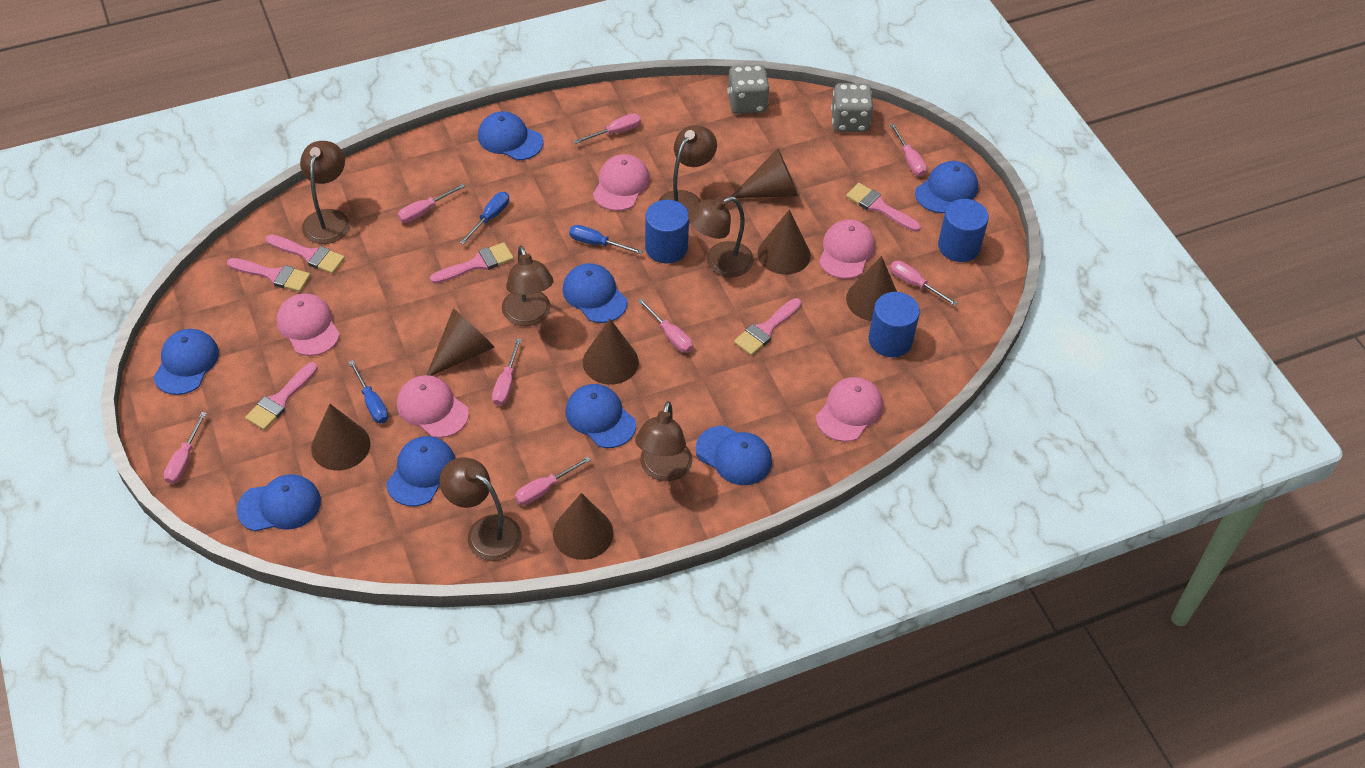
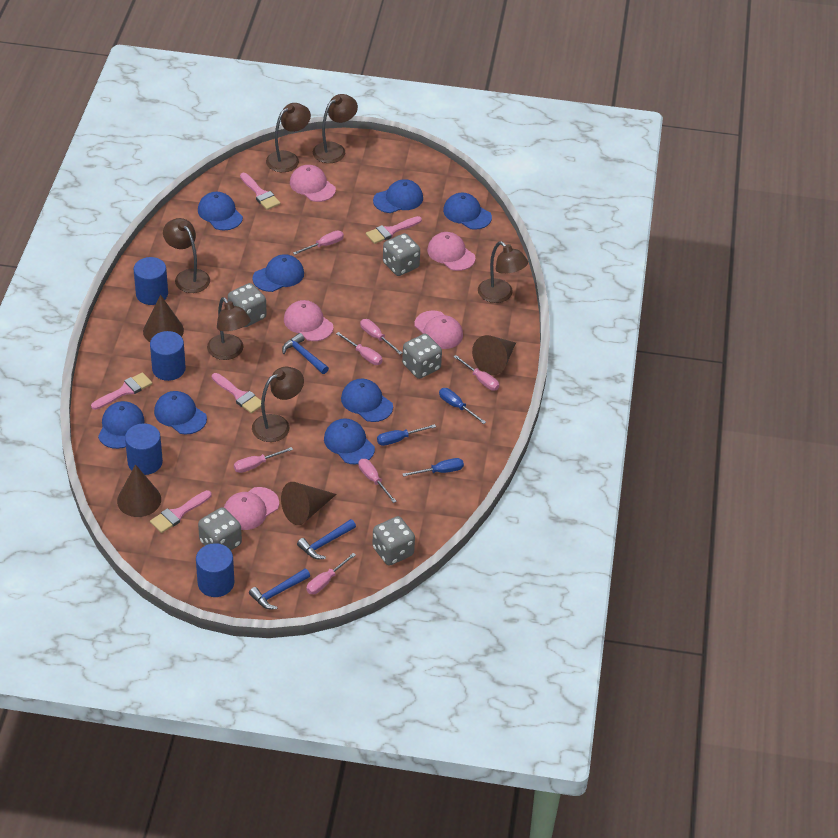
blue cylinder: 3 -> 4
blue hammer: 0 -> 3
brown cone: 7 -> 4
grey dice: 2 -> 5
pink brush: 6 -> 5
pink screwdriver: 8 -> 7

